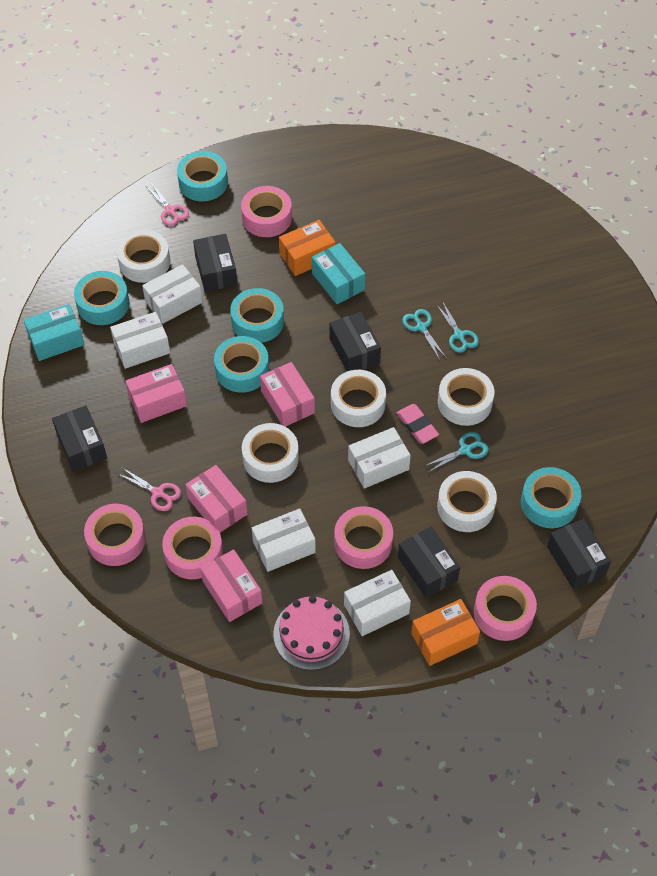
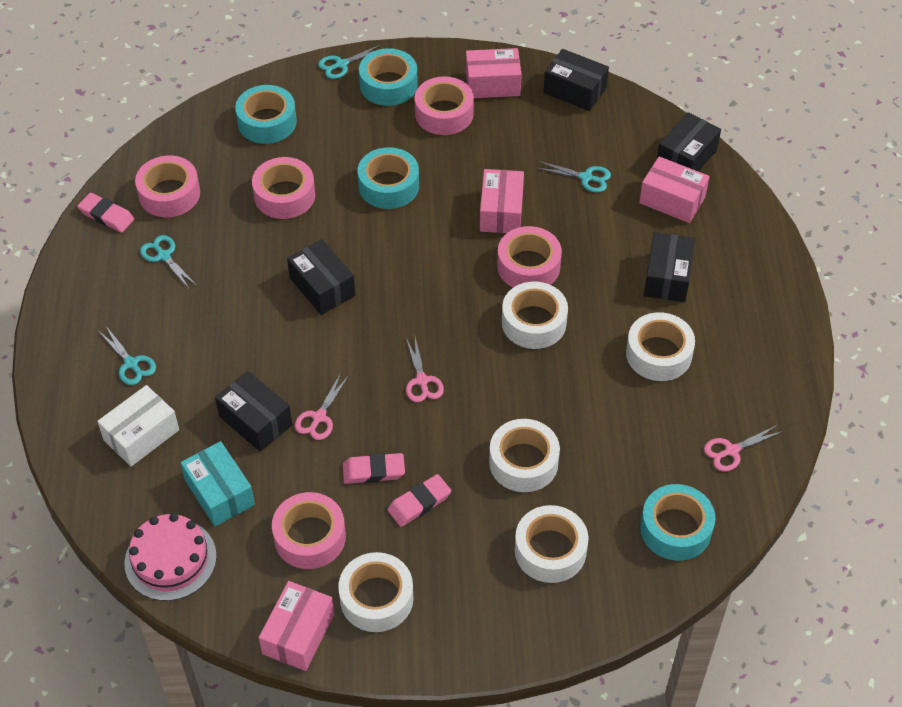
orange box: 2 -> 0
pink eraser: 1 -> 3
pink scissors: 2 -> 3
turquoise box: 2 -> 1
turquoise scissors: 3 -> 4
turquoise tape: 5 -> 4
white box: 5 -> 1

